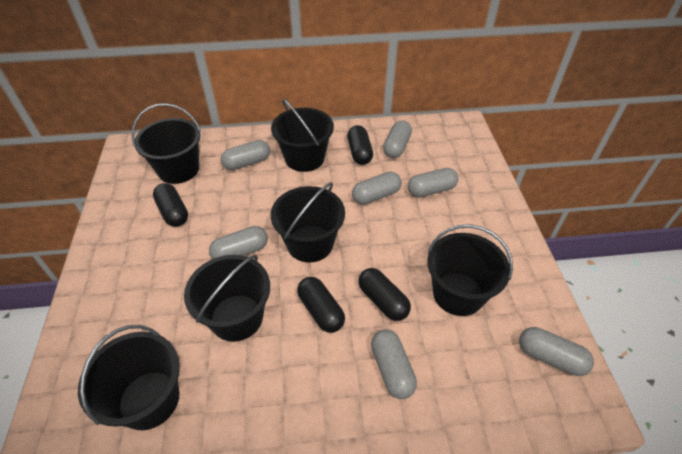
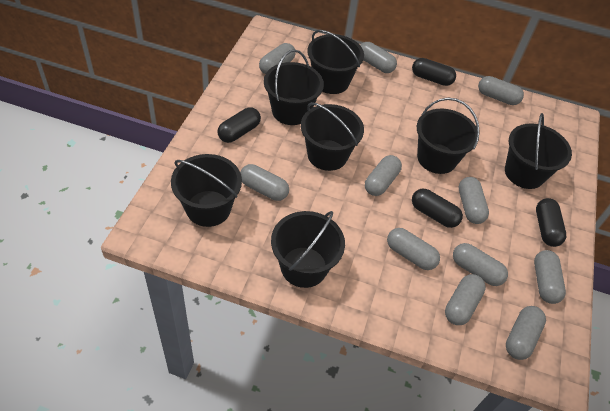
black bucket: 6 -> 7
grey capsule: 7 -> 11

